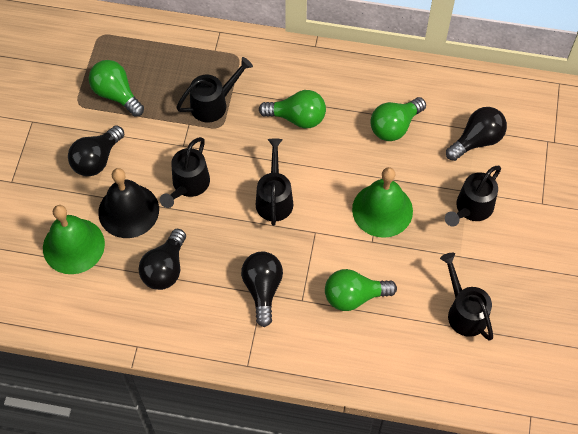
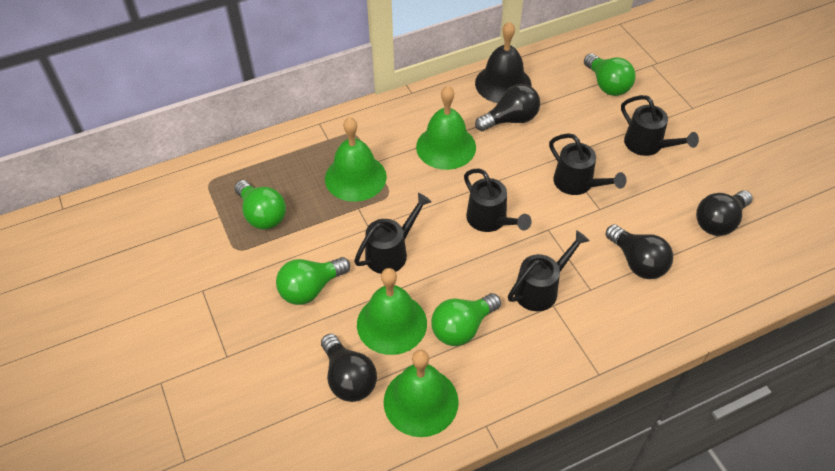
green bell: 2 -> 4

